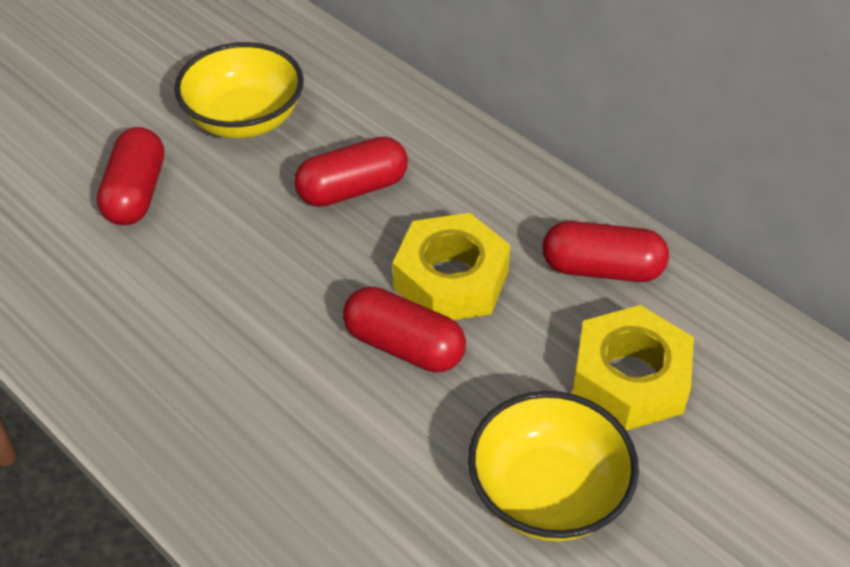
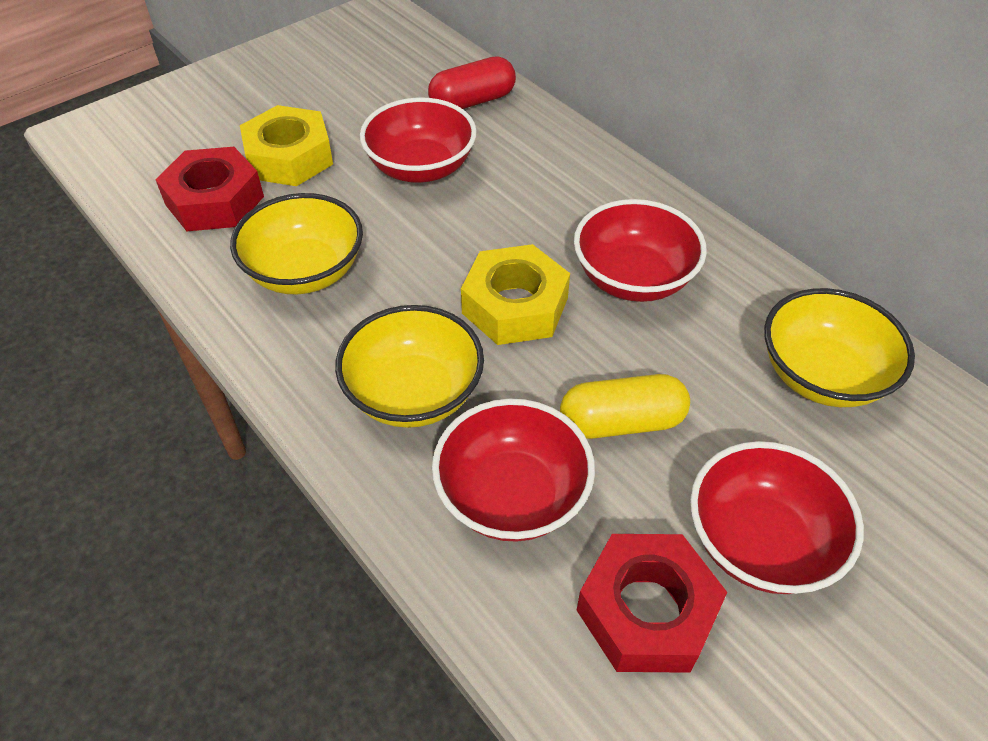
red bowl: 0 -> 4
red capsule: 4 -> 1
red nut: 0 -> 2
yellow bowl: 2 -> 3
yellow capsule: 0 -> 1

